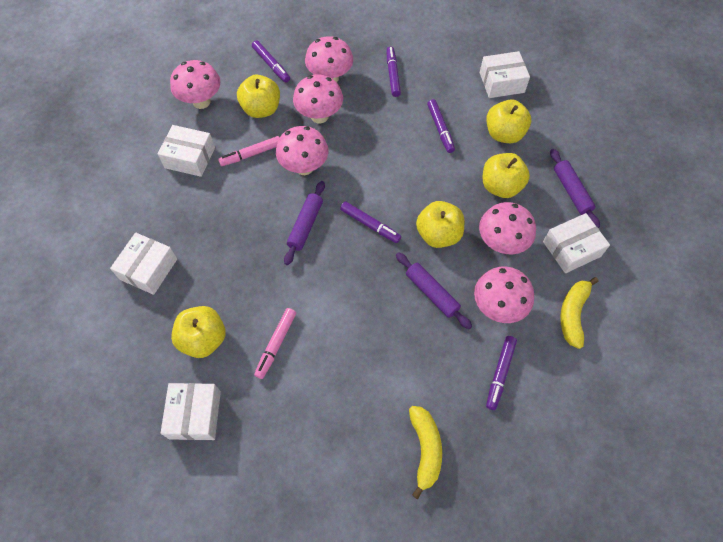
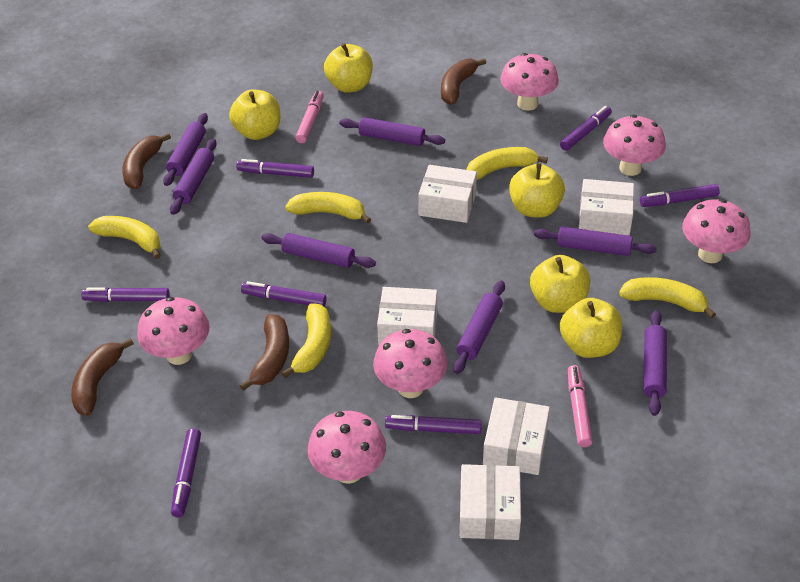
brown banana: 0 -> 4
purple marker: 5 -> 7
purple rolling pin: 3 -> 7
yellow banana: 2 -> 5

